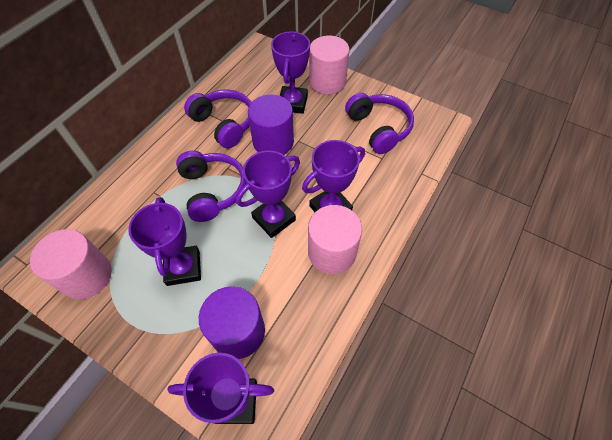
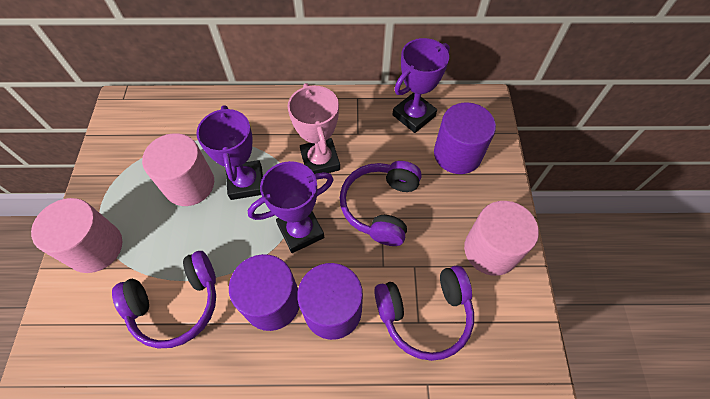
pink trophy: 0 -> 1
purple cylinder: 2 -> 3
purple trophy: 5 -> 3

